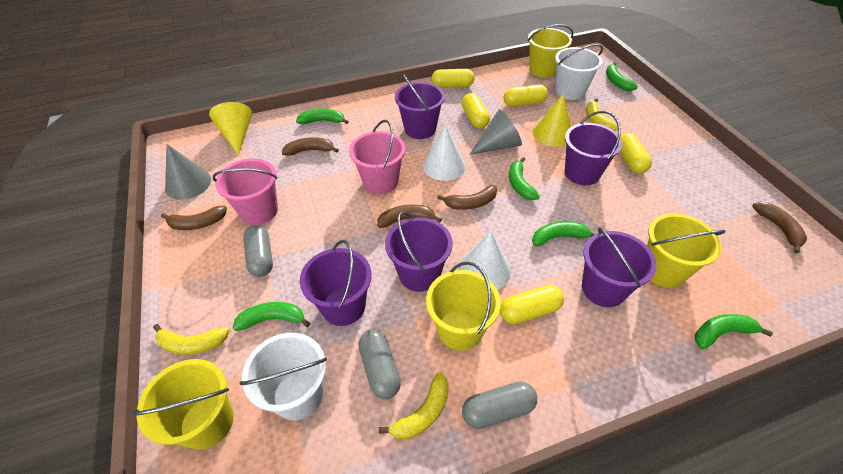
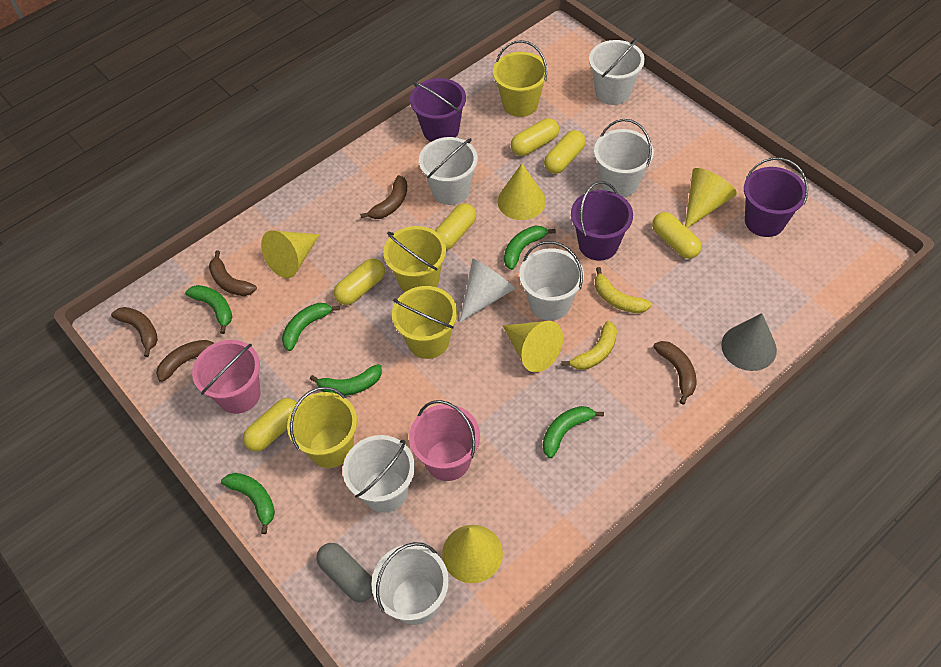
grey capsule: 3 -> 1
grey cone: 2 -> 1
purple bucket: 5 -> 3
white bucket: 2 -> 6
white cone: 2 -> 1
yellow banana: 3 -> 2
yellow capsule: 5 -> 6
yellow cone: 2 -> 5

